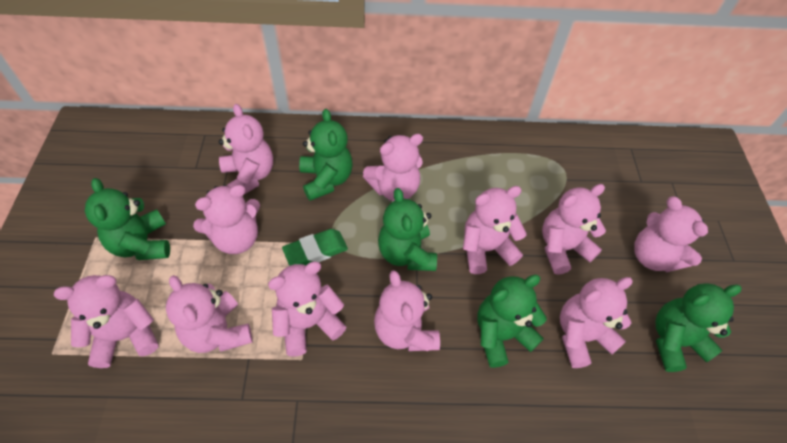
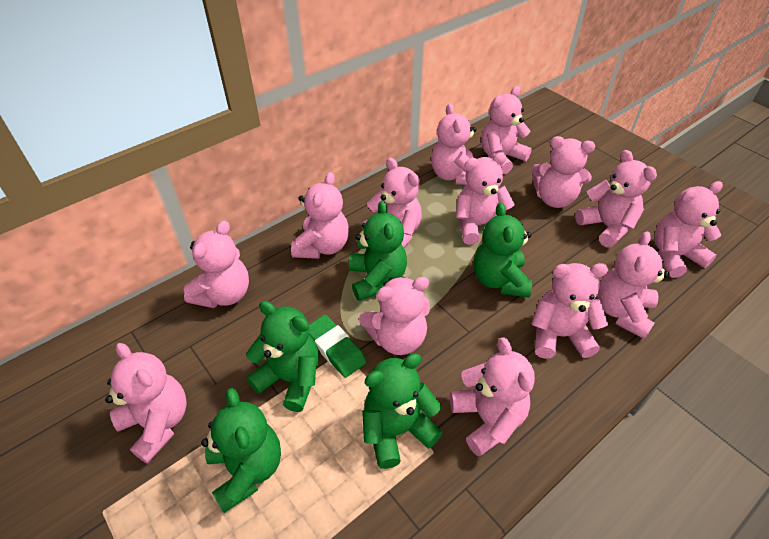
pink teddy bear: 11 -> 14

